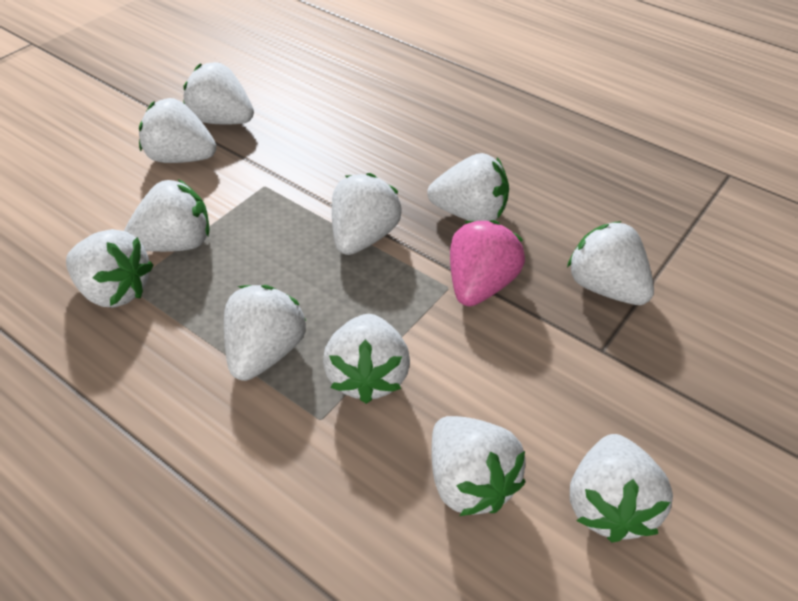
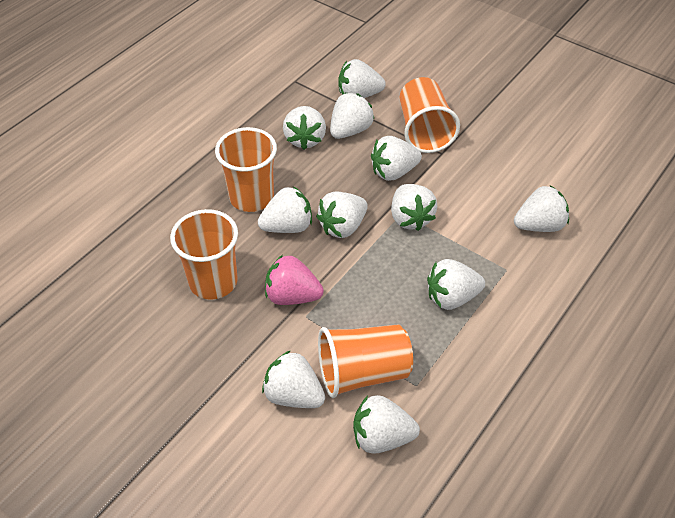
orange cup: 0 -> 4

